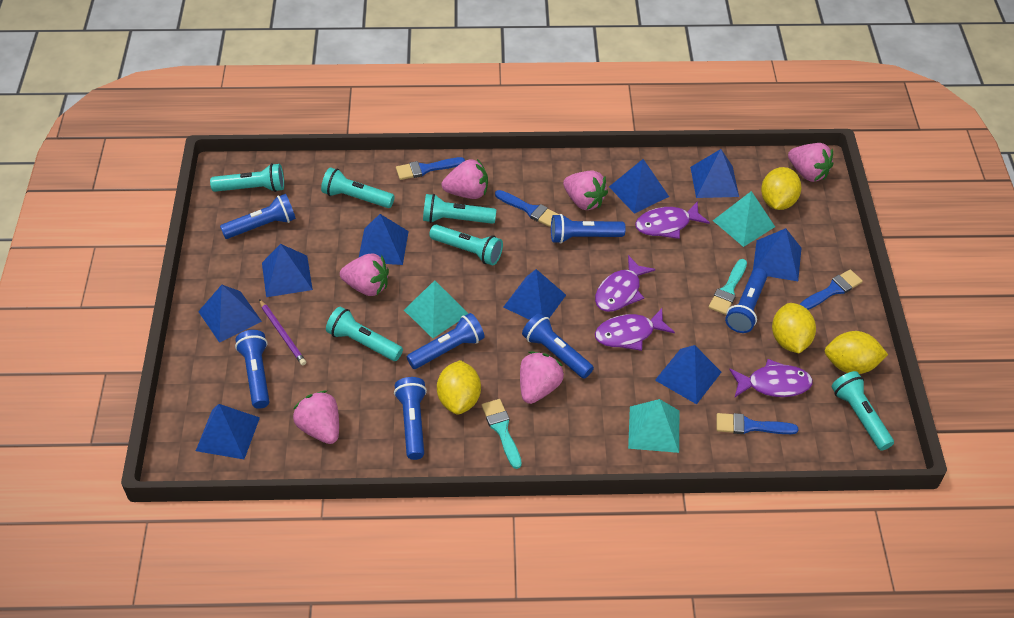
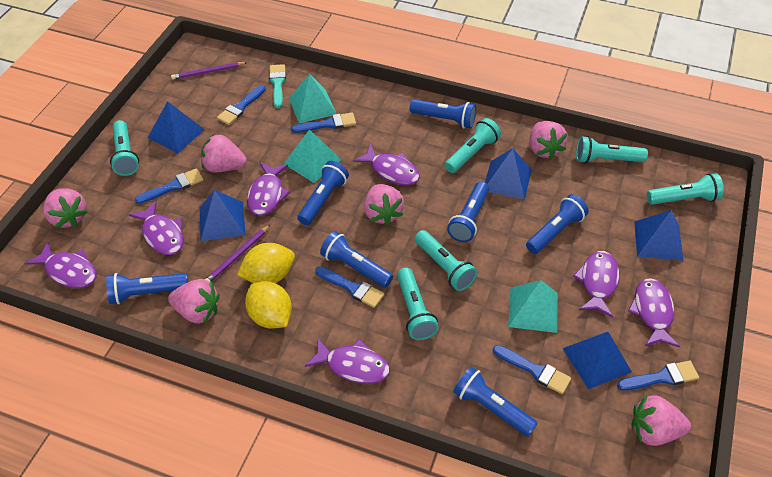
blue brush: 4 -> 6
blue pyramid: 9 -> 5
purple fish: 4 -> 7
purple pencil: 1 -> 2
turquoise brush: 2 -> 1
yellow lemon: 4 -> 2

